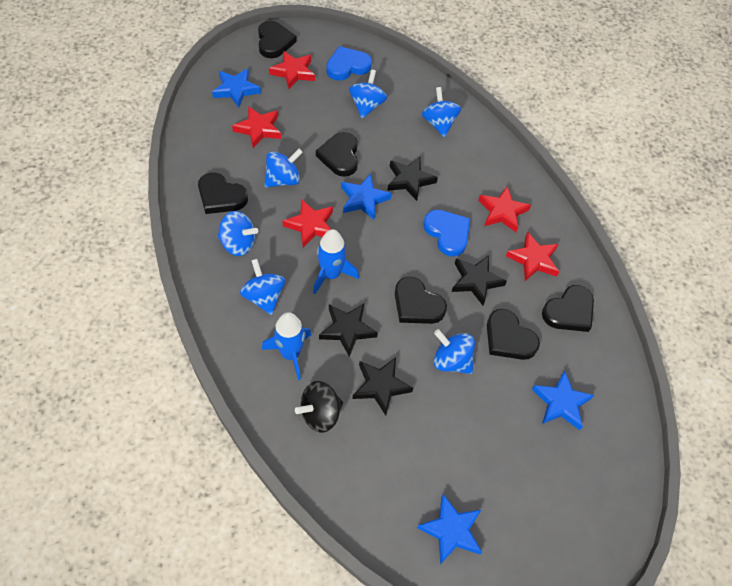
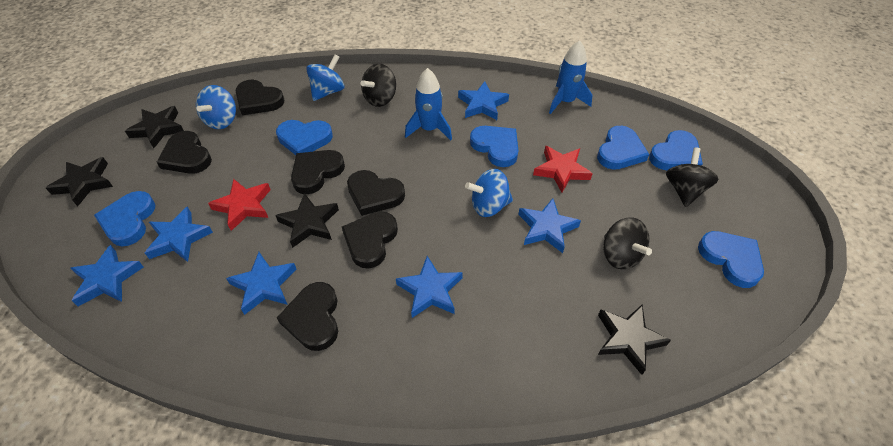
black spinning top: 1 -> 3
blue heart: 2 -> 6
blue spinning top: 6 -> 3
blue star: 4 -> 6
red star: 5 -> 2

